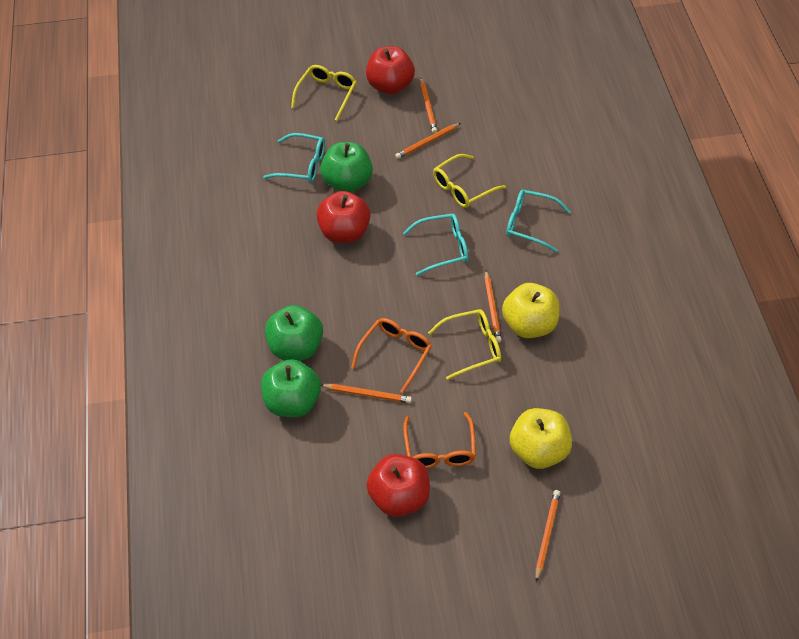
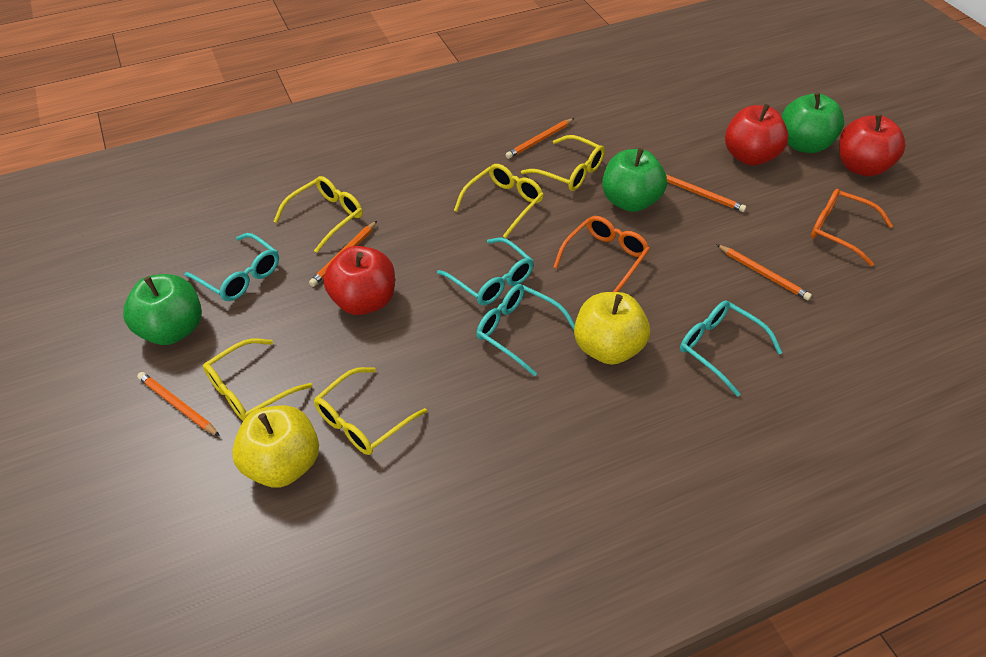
turquoise glasses: 3 -> 4
yellow glasses: 3 -> 5

